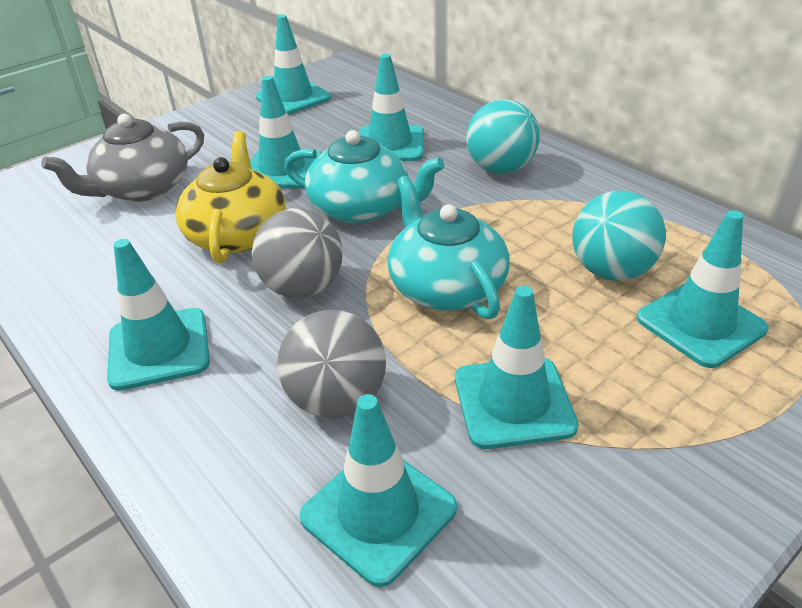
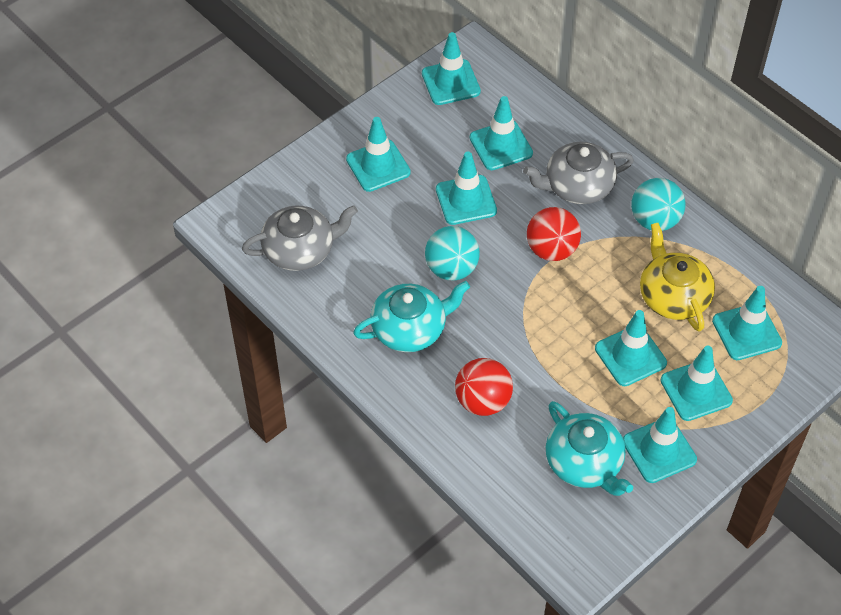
grey ball: 2 -> 0
grey teapot: 1 -> 2
red ball: 0 -> 2
turquoise traffic cone: 7 -> 8

